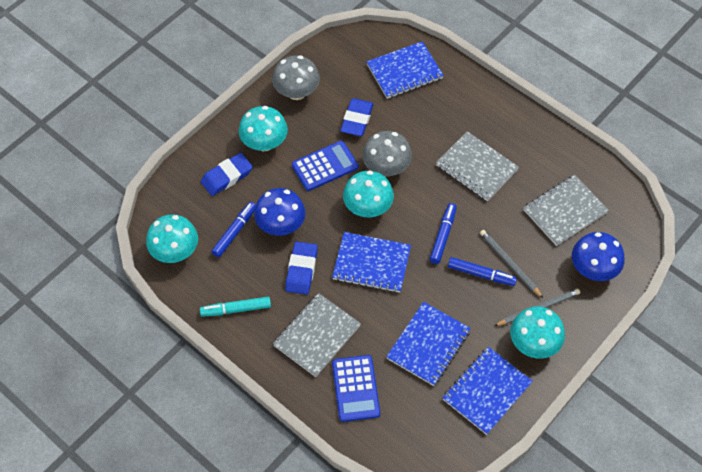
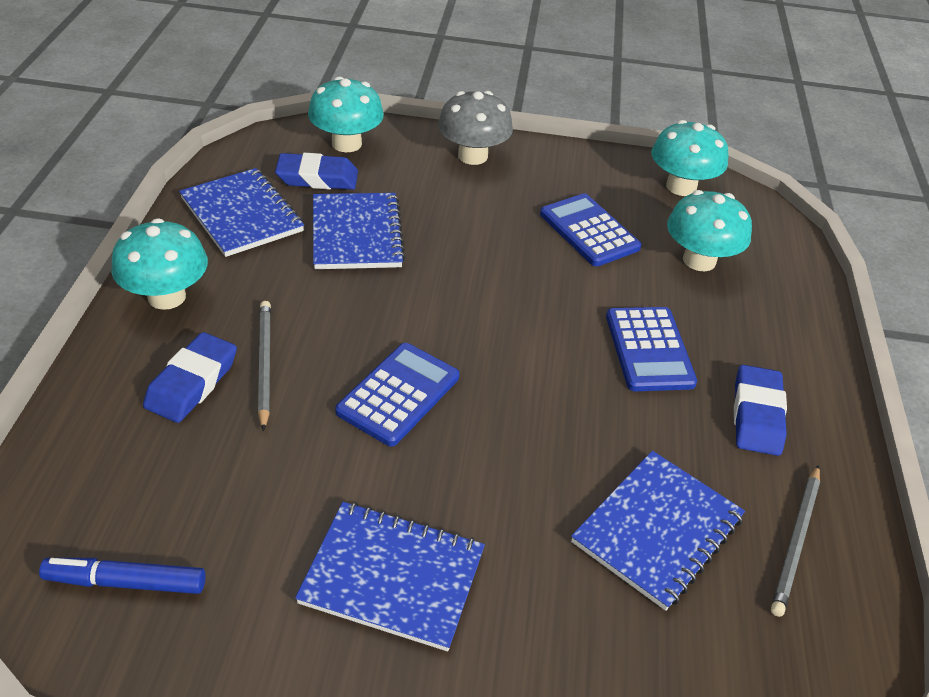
blue calculator: 2 -> 3
blue marker: 3 -> 1
blue mushroom: 2 -> 0
grey mushroom: 2 -> 1
grey notebook: 3 -> 0
turquoise marker: 1 -> 0

